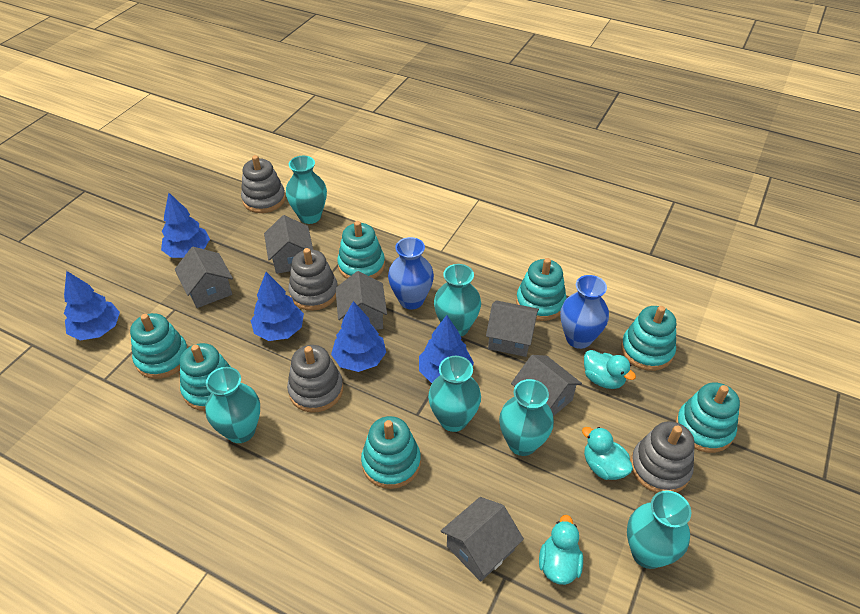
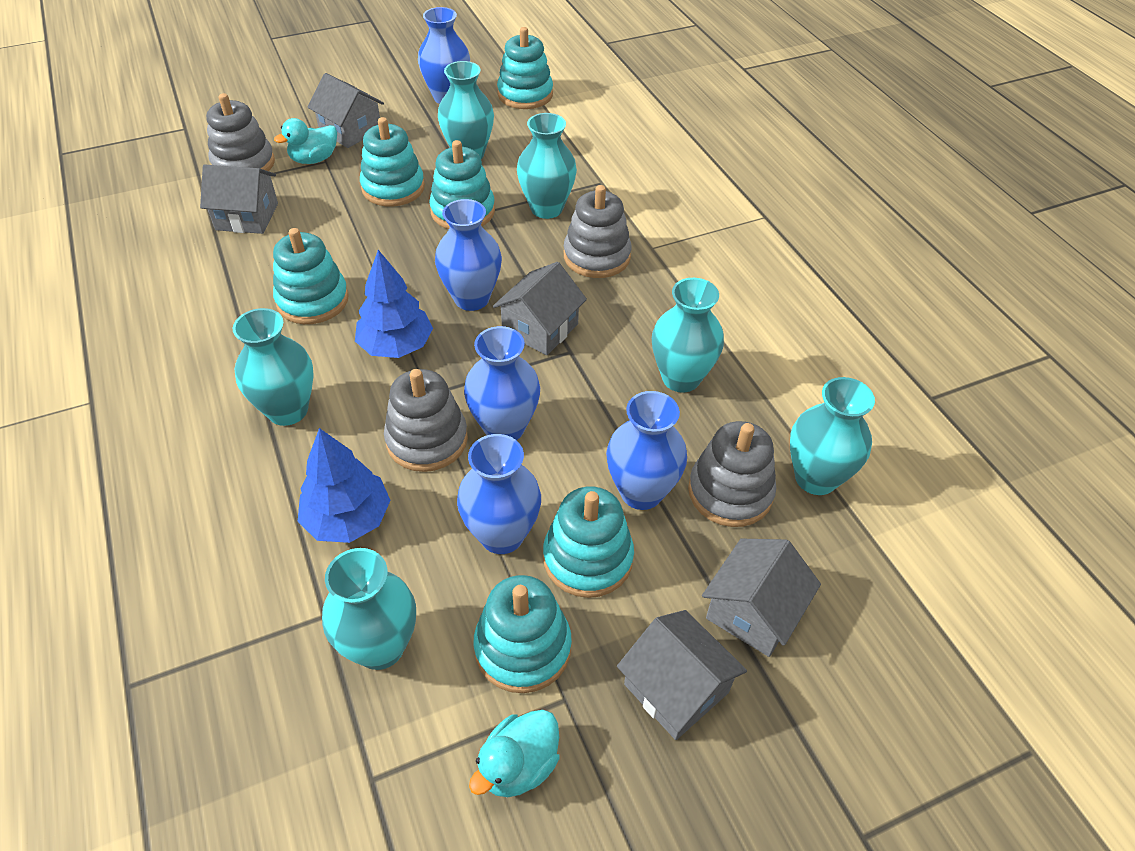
blue tree: 5 -> 2
blue vase: 2 -> 5
grey house: 6 -> 5
turquoise duck: 3 -> 2
turquoise stacking toy: 7 -> 6

